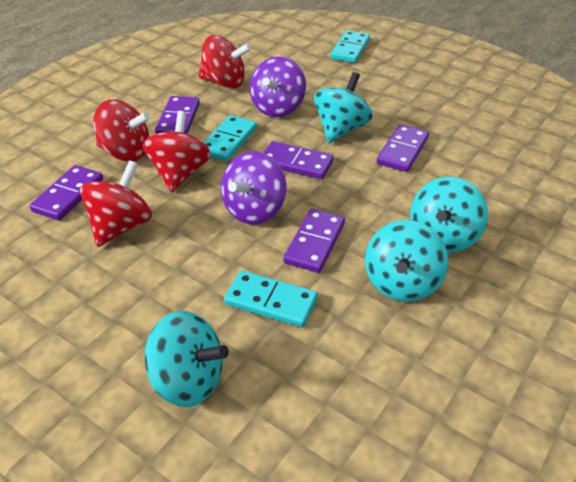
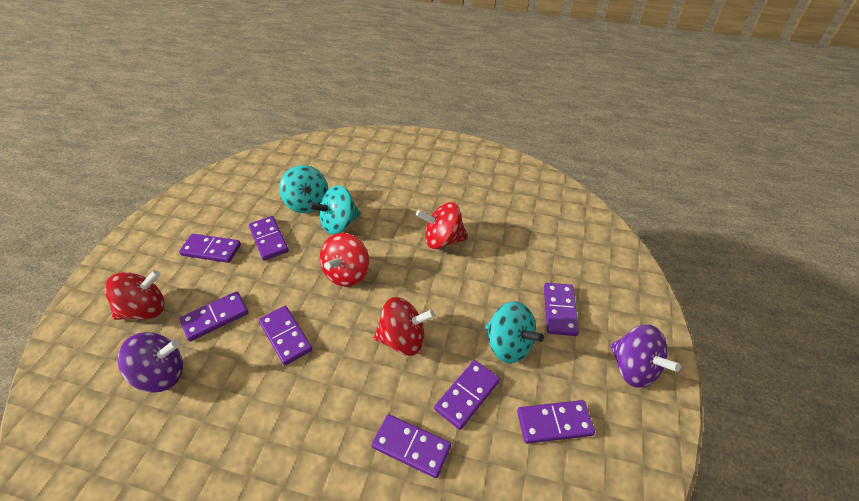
purple domino: 5 -> 8
turquoise domino: 3 -> 0
turquoise spinning top: 4 -> 3

